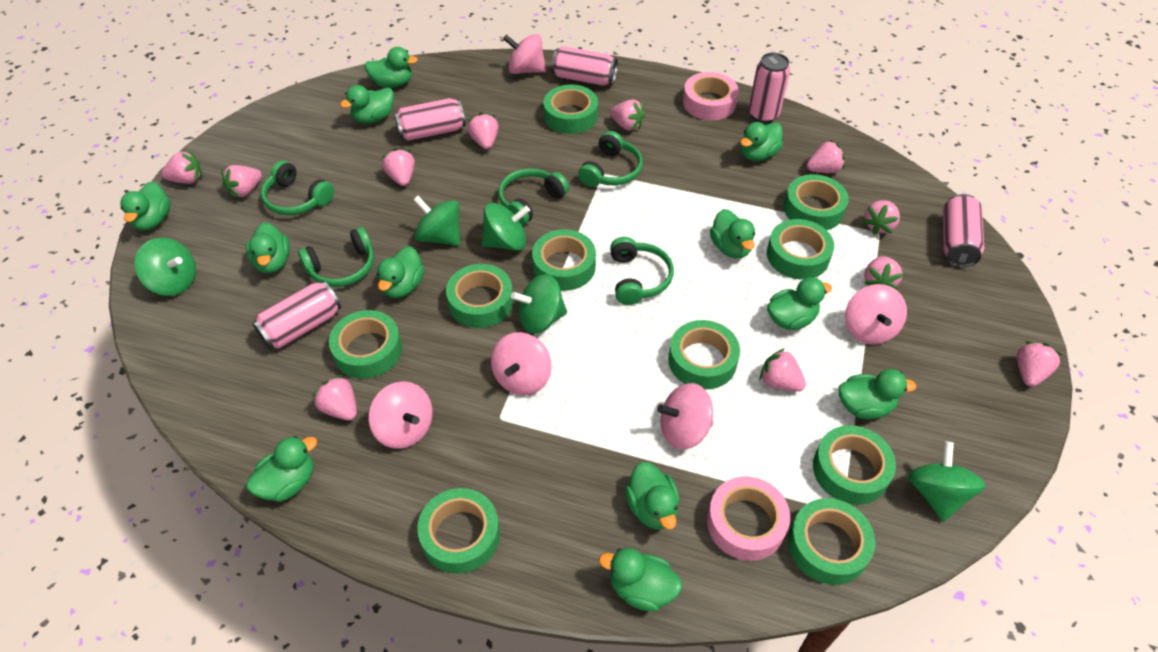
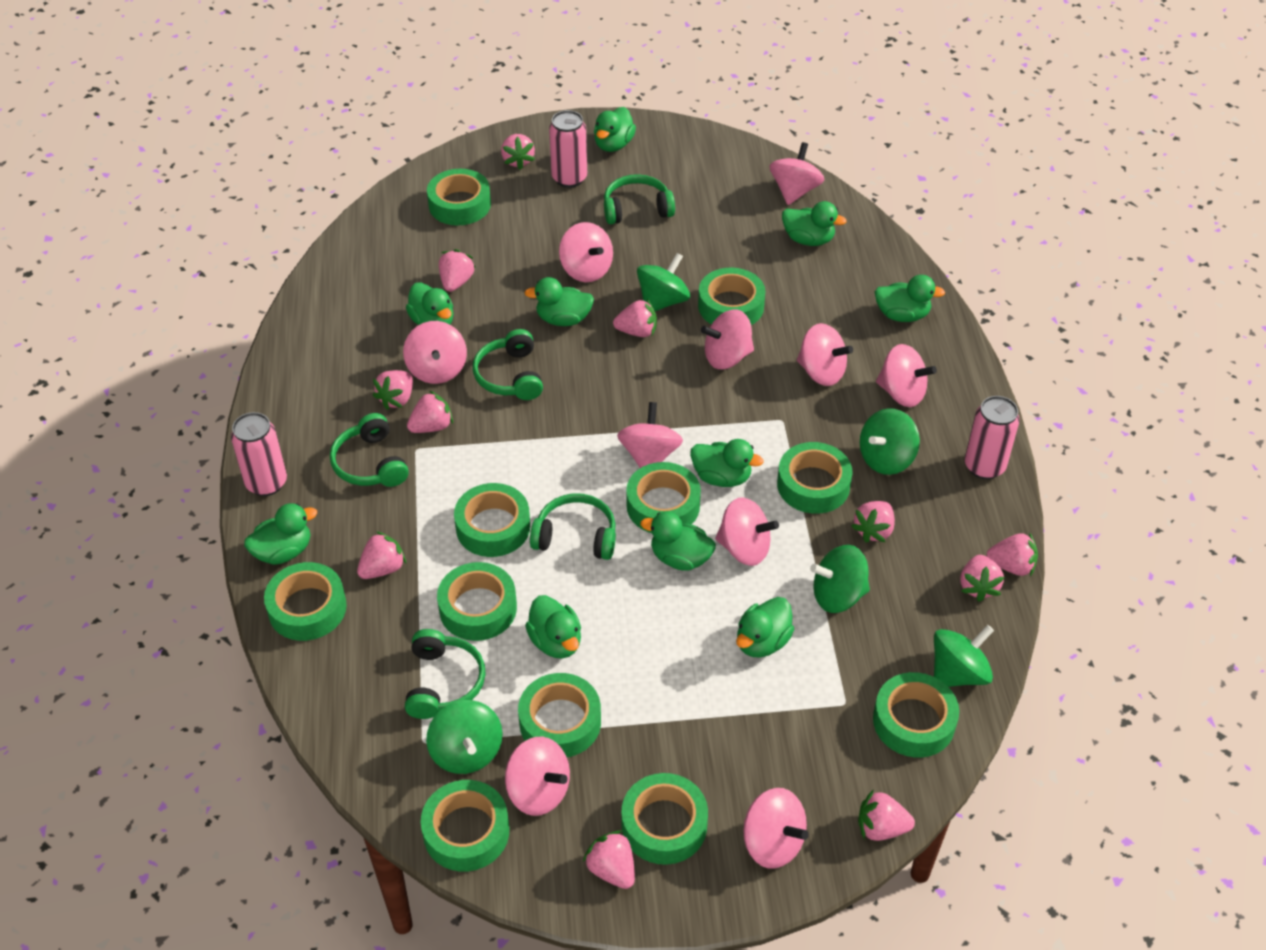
green duck: 12 -> 10
green tape: 10 -> 11
pink can: 5 -> 3
pink spinning top: 5 -> 10
pink tape: 2 -> 0

